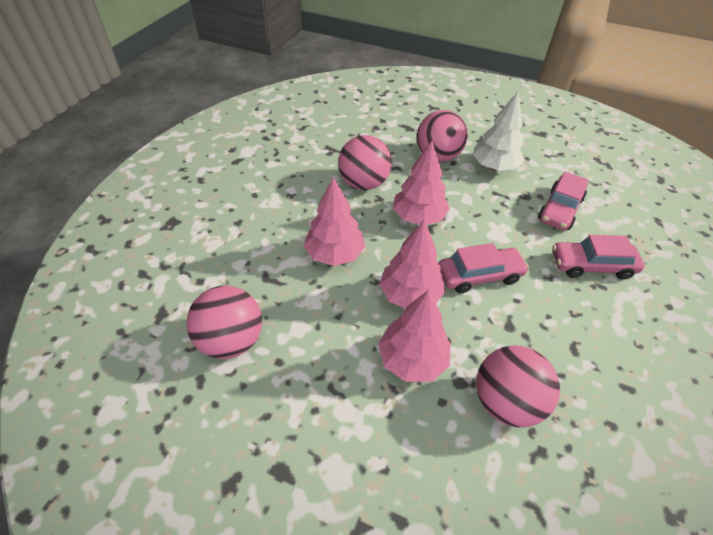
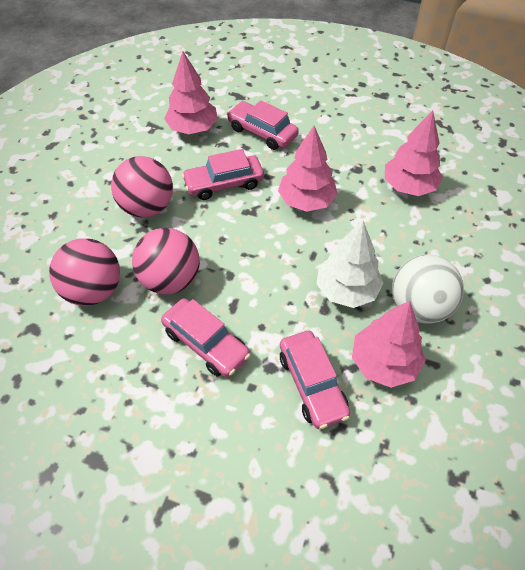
pink ball: 4 -> 3
pink car: 3 -> 4
white ball: 0 -> 1

